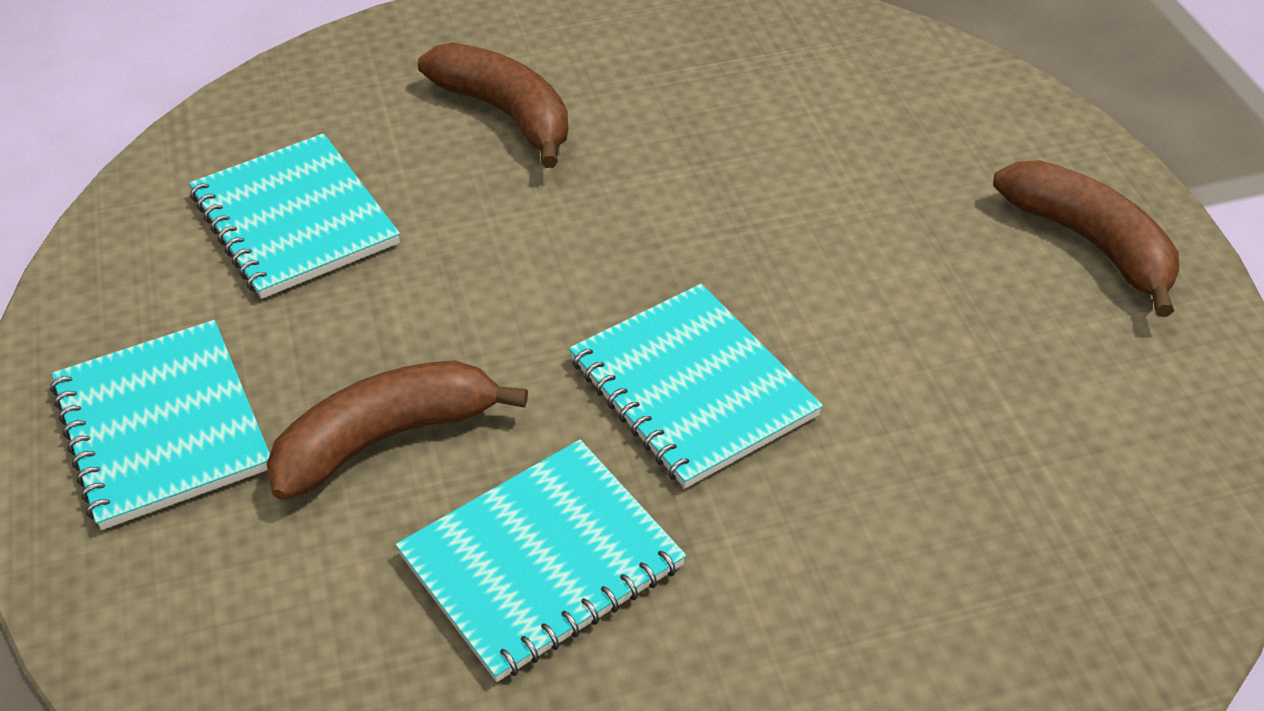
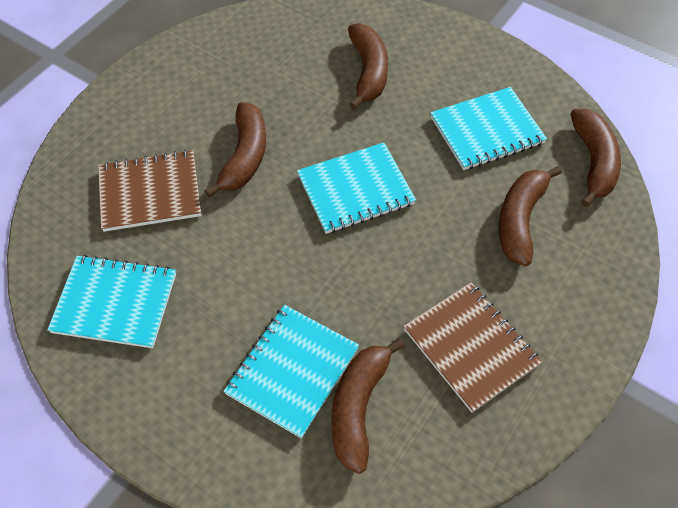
brown banana: 3 -> 5
brown notebook: 0 -> 2

